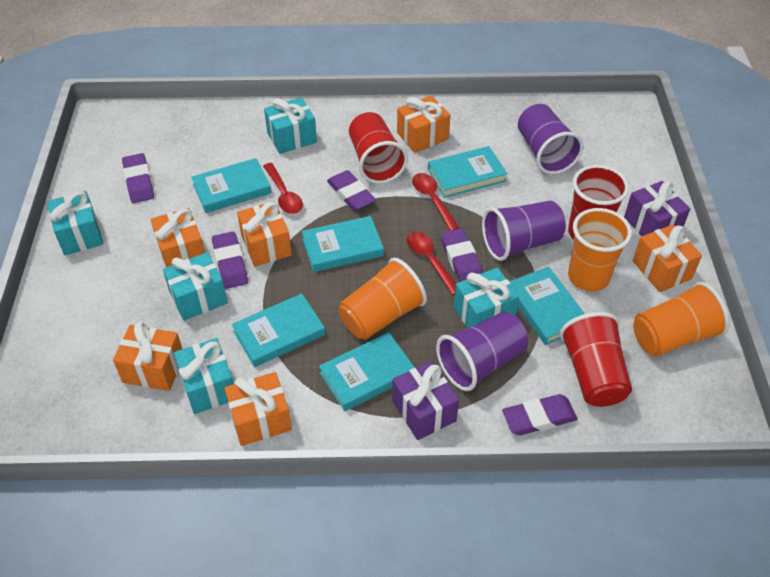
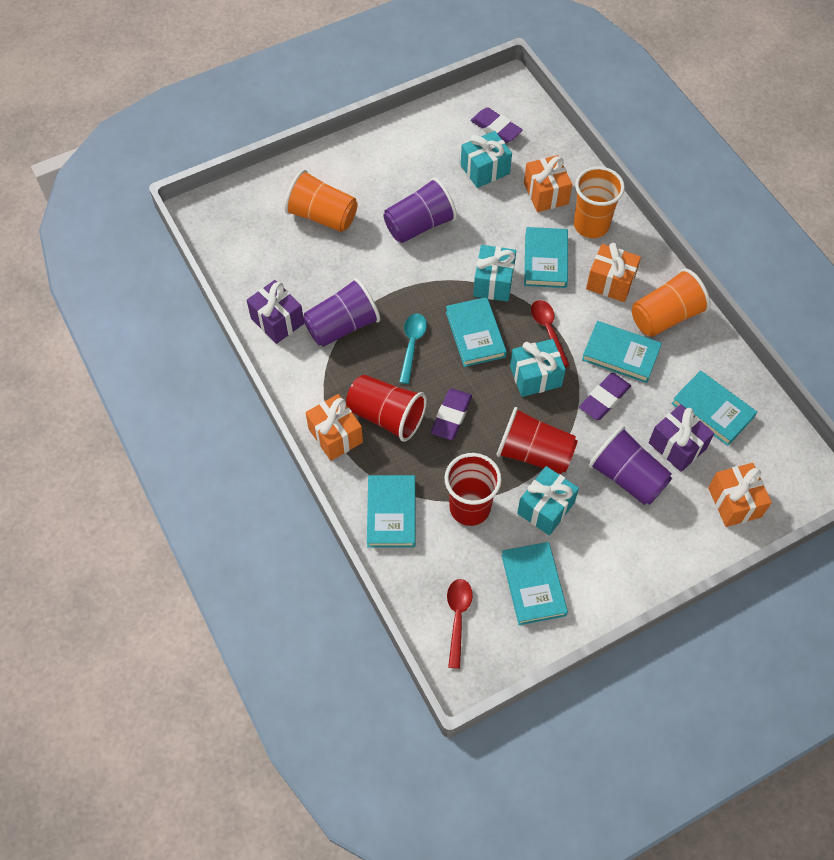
orange gift: 6 -> 4
purple eraser: 5 -> 3
red spoon: 3 -> 2
turquoise gift: 5 -> 4
turquoise spoon: 0 -> 1

